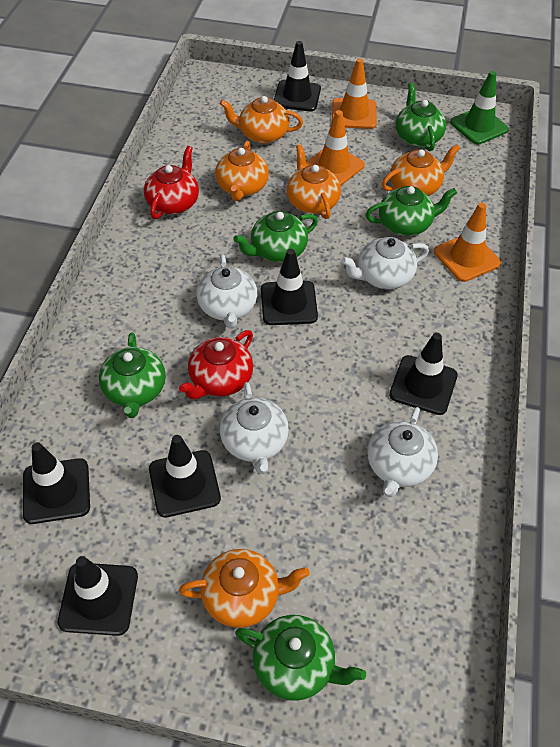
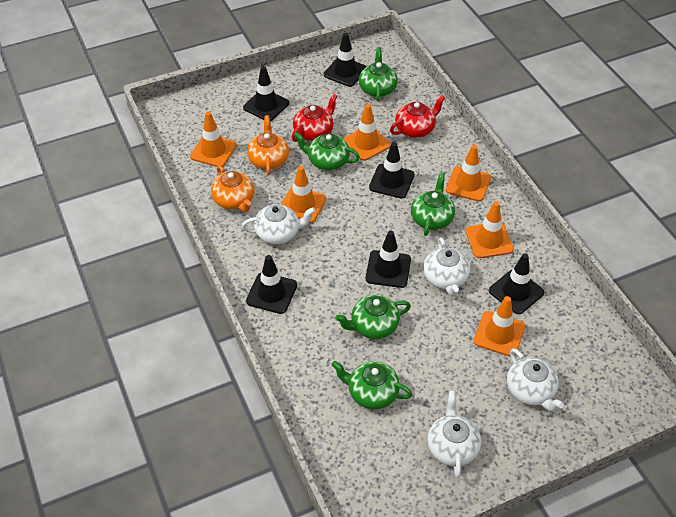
green traffic cone: 1 -> 0
orange teapot: 5 -> 2
orange traffic cone: 3 -> 6

